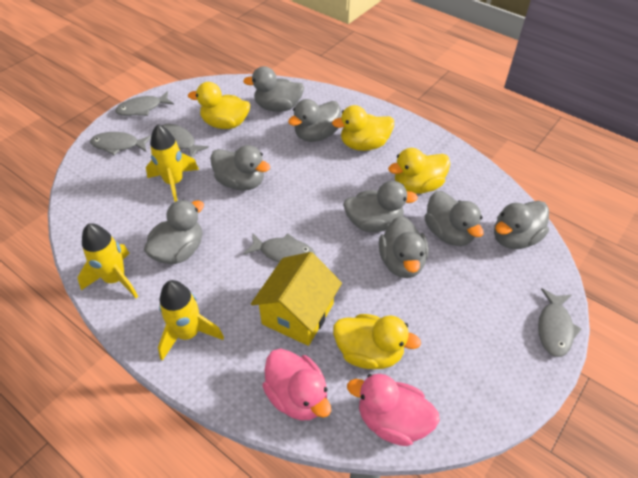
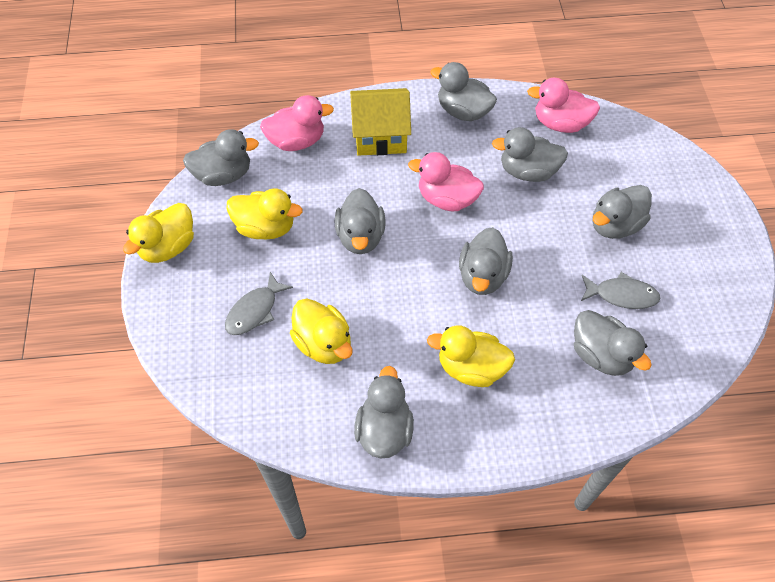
grey fish: 5 -> 2
pink duck: 2 -> 3
yellow rocket: 3 -> 0

